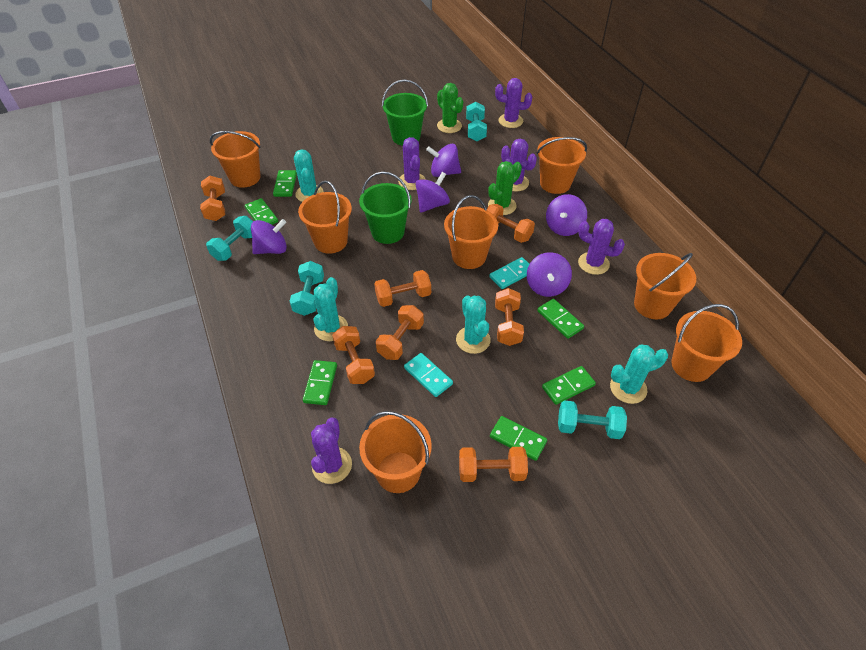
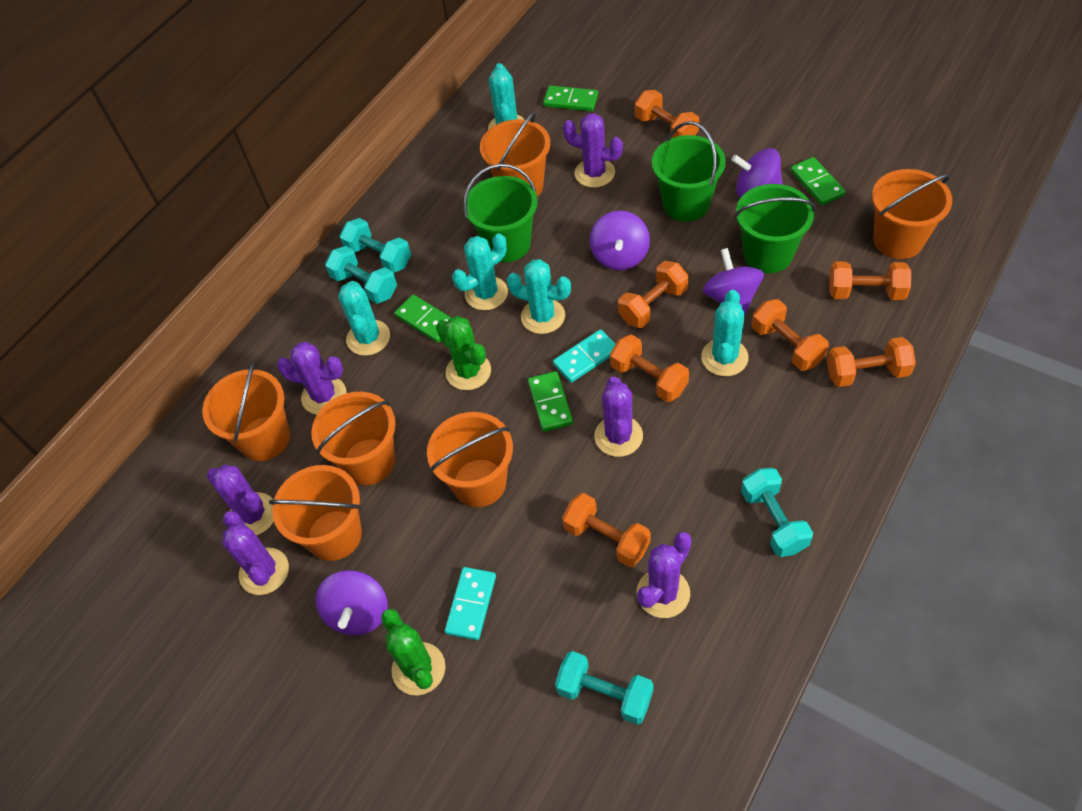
green bucket: 2 -> 3
green domino: 6 -> 4
orange bucket: 7 -> 6
purple cactus: 5 -> 6
purple spinning top: 5 -> 4
turquoise cactus: 4 -> 5

